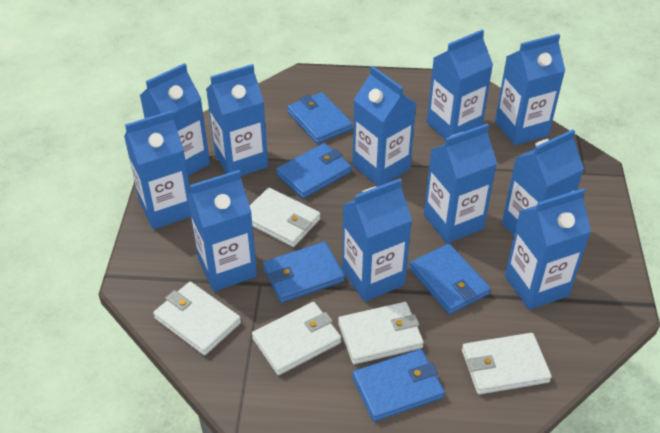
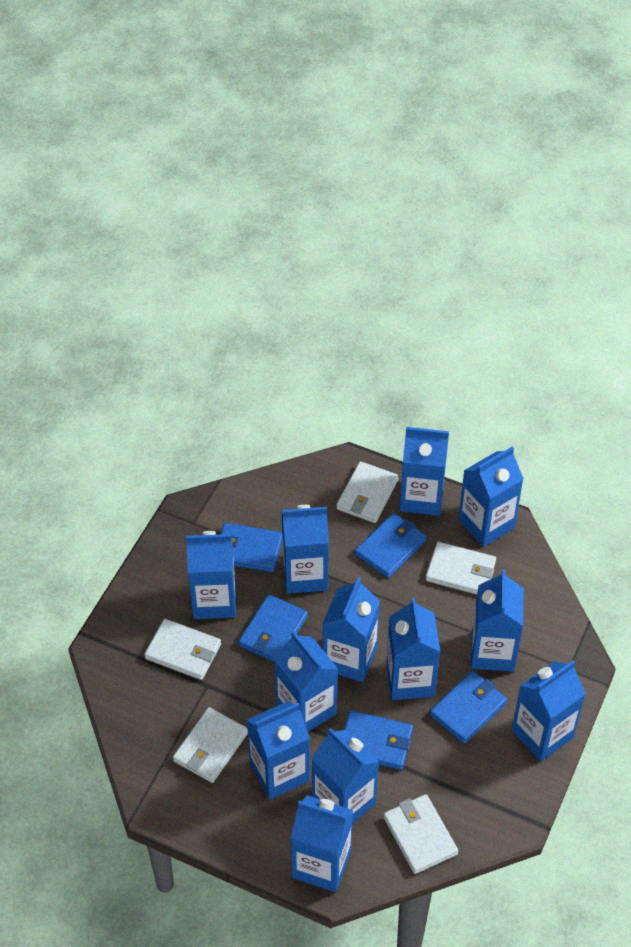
blue carton: 11 -> 12

